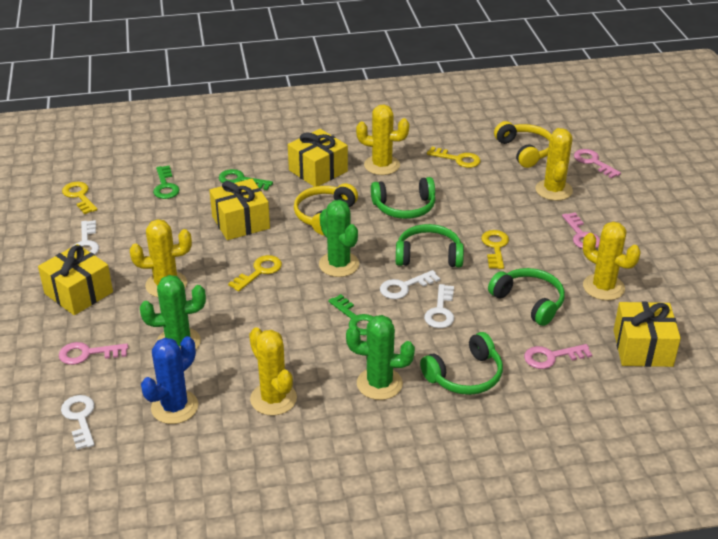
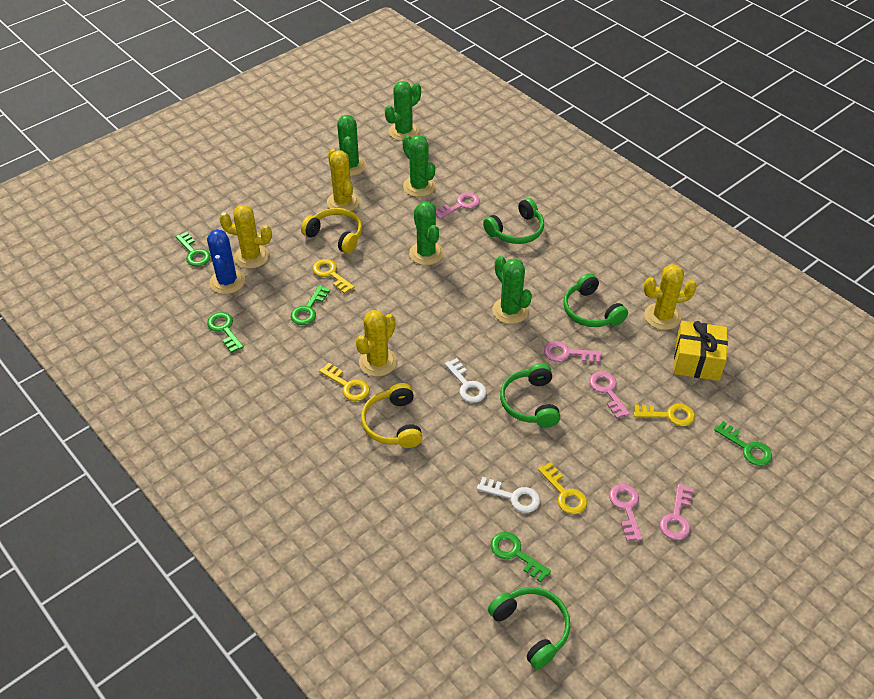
green cactus: 3 -> 5
green key: 3 -> 5
pink key: 4 -> 5
white key: 4 -> 2
yellow cactus: 5 -> 4
yellow gift: 4 -> 1

